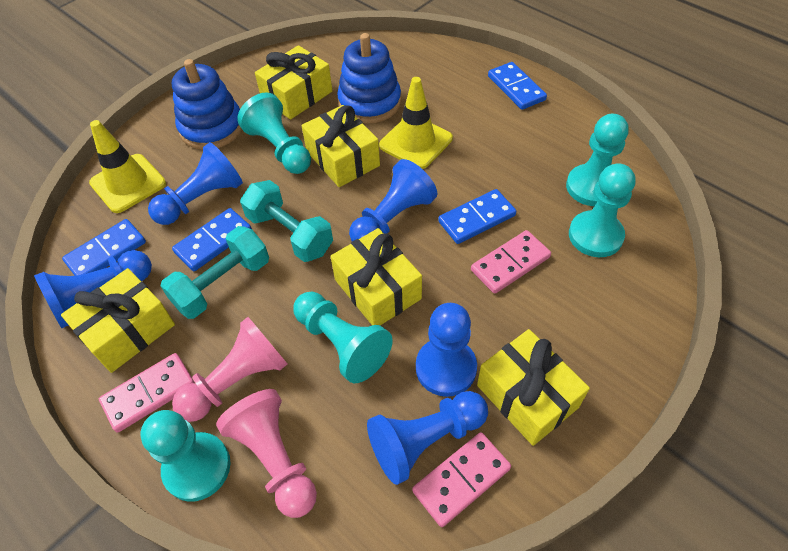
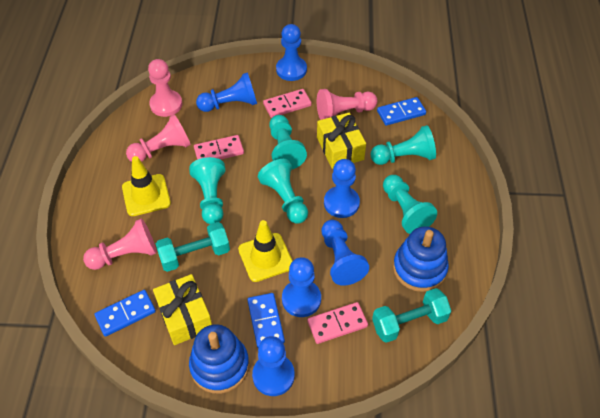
blue domino: 4 -> 3
blue pawn: 5 -> 6
pink pawn: 2 -> 4
yellow gift: 5 -> 2

